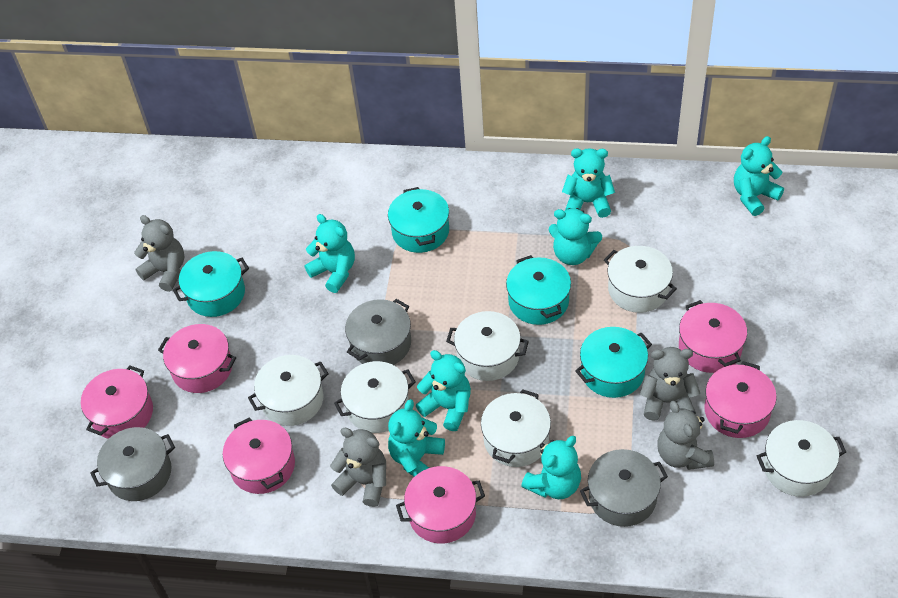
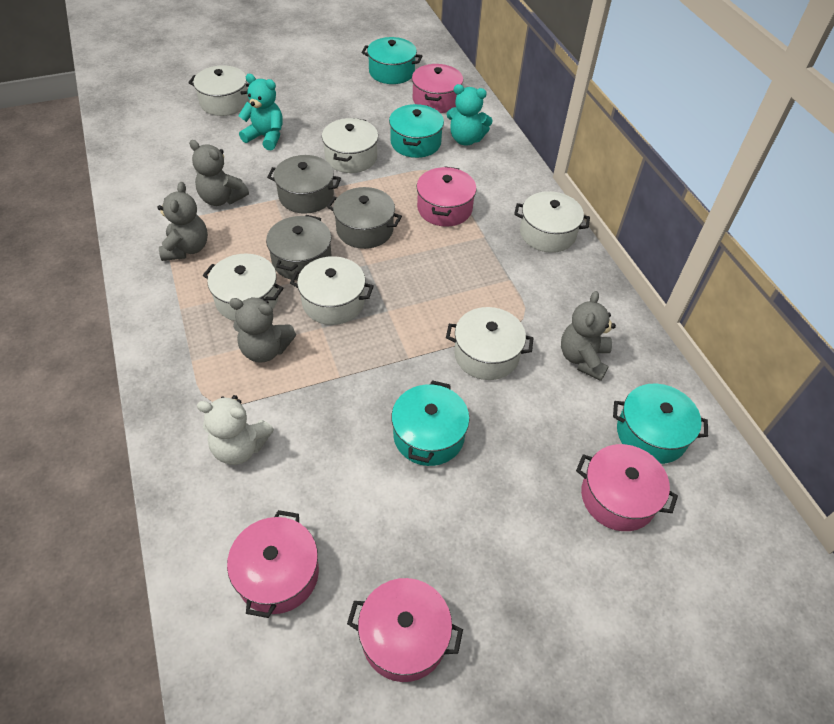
pink pot: 6 -> 5
turquoise teddy bear: 7 -> 2
white teddy bear: 0 -> 1

